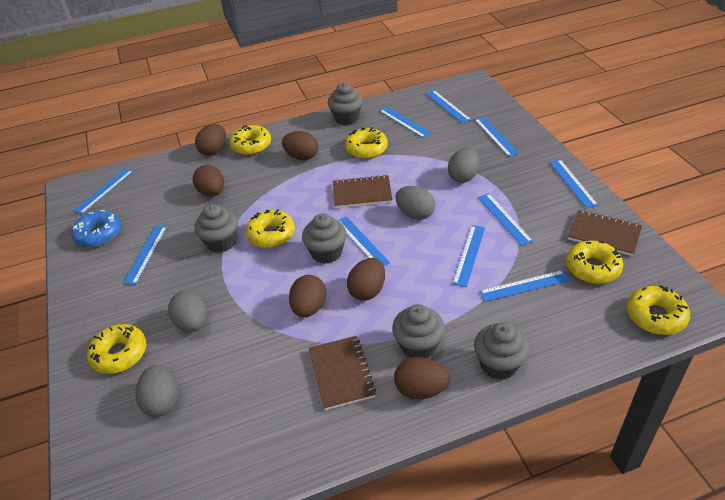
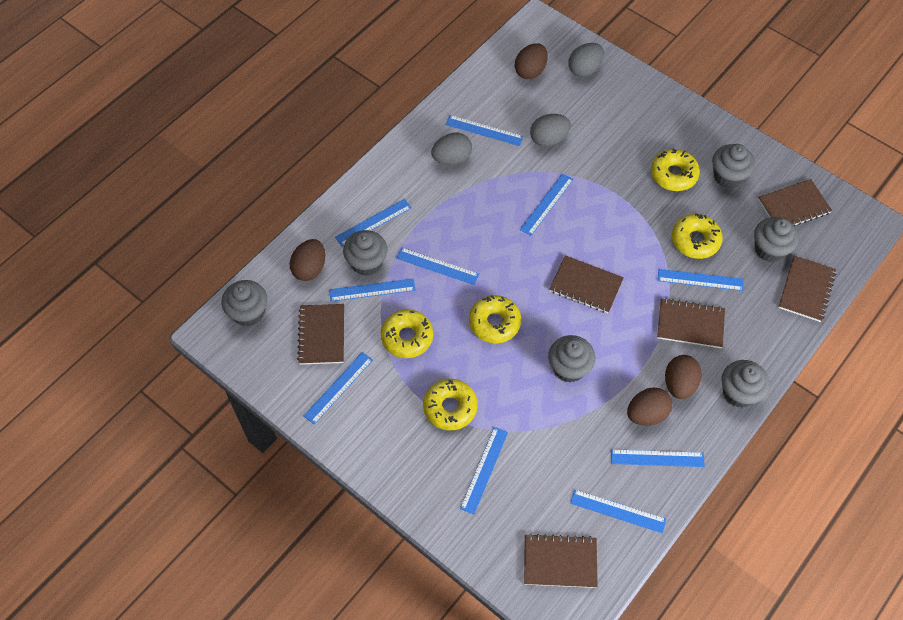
blue donut: 1 -> 0
brown egg: 6 -> 4
brown notebook: 3 -> 6
grey cupcake: 5 -> 6
grey egg: 4 -> 3
yellow donut: 6 -> 5

